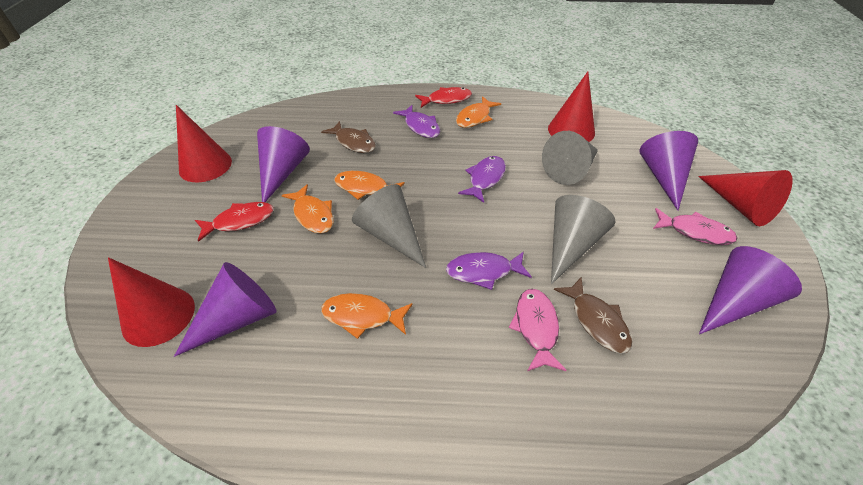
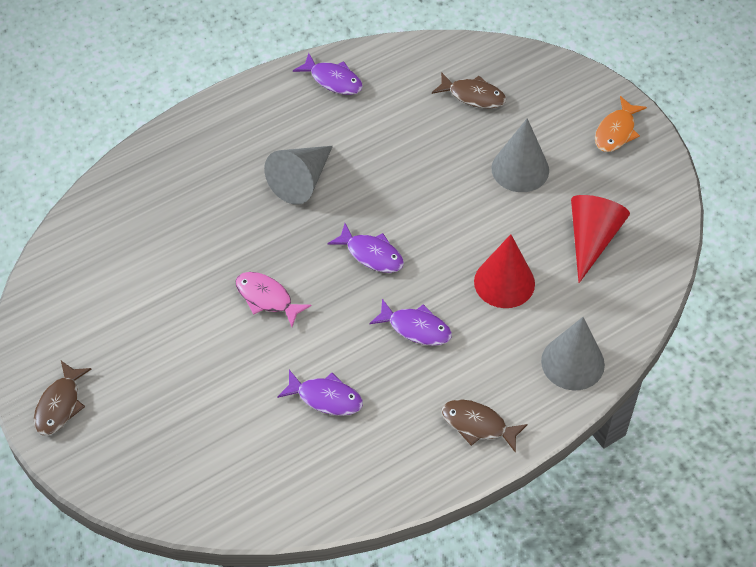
brown fish: 2 -> 3
orange fish: 4 -> 1
pink fish: 2 -> 1
purple cone: 4 -> 0
purple fish: 3 -> 4
red cone: 4 -> 2
red fish: 2 -> 0

